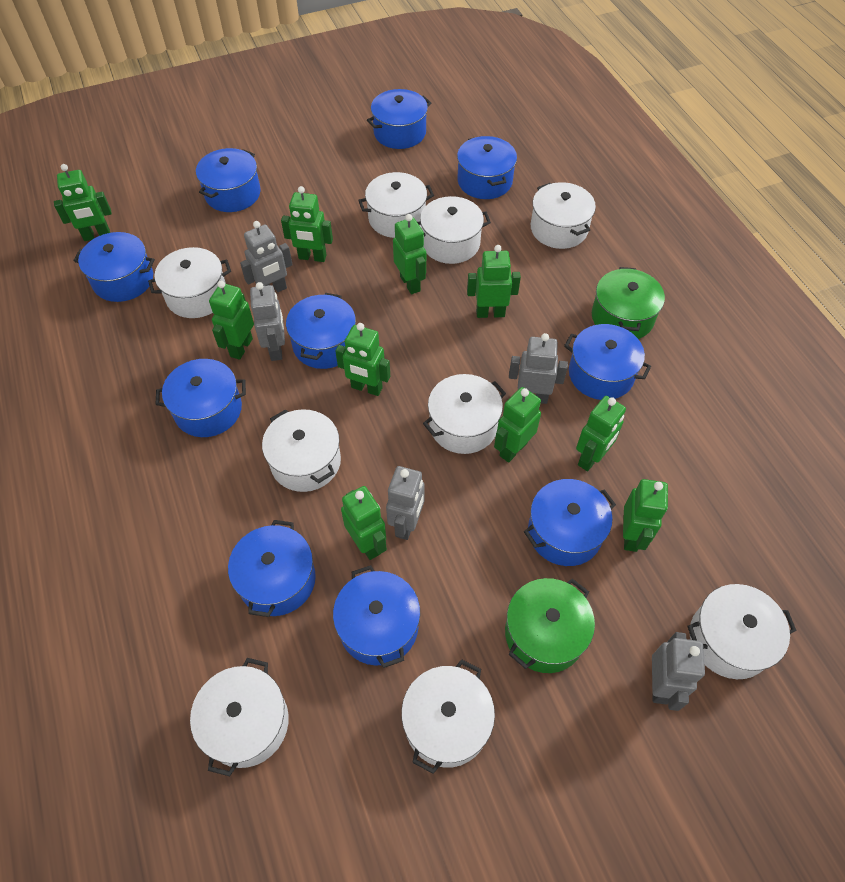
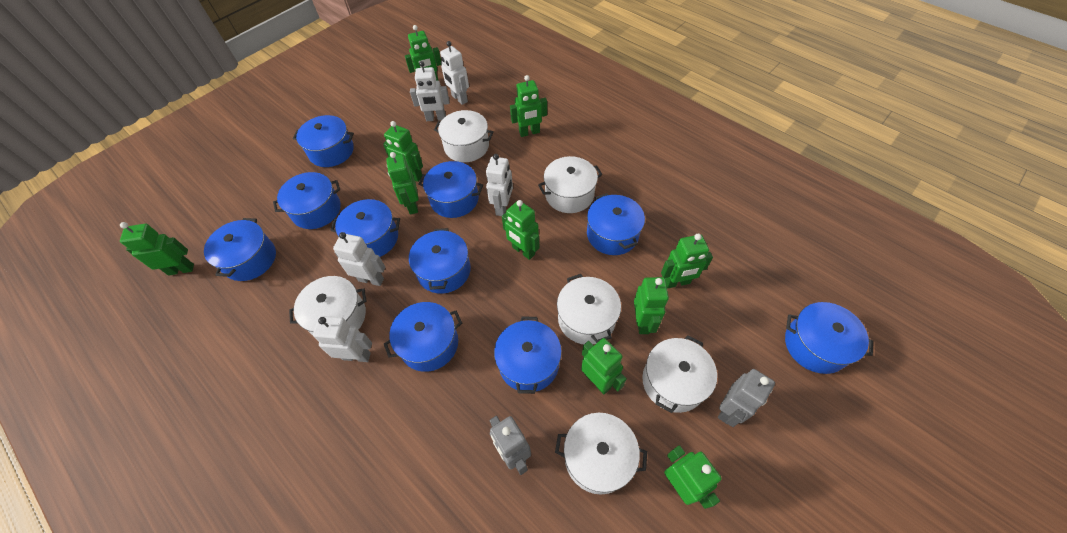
green pot: 2 -> 0
grey robot: 5 -> 2
white pot: 9 -> 6
white robot: 0 -> 5

